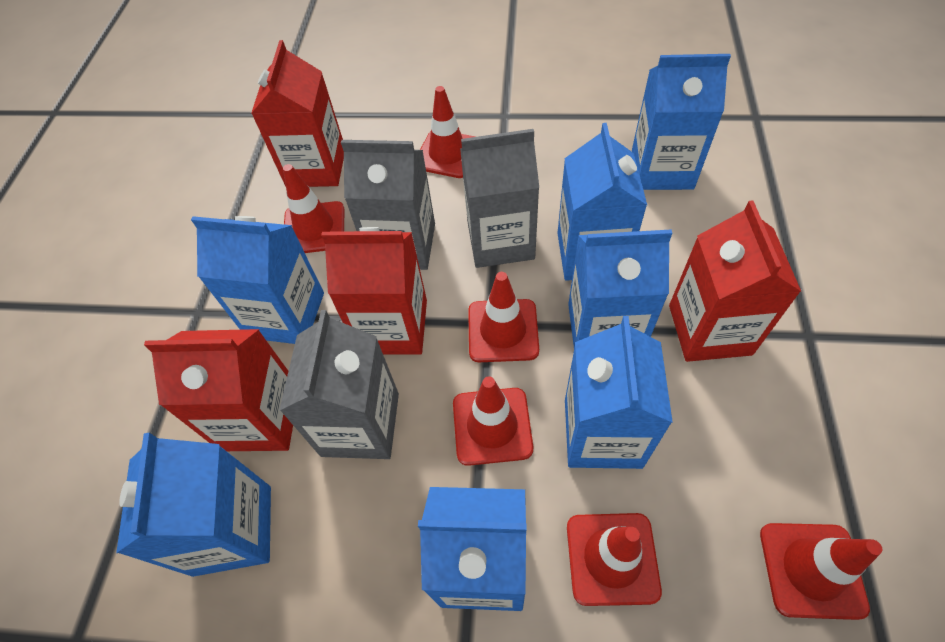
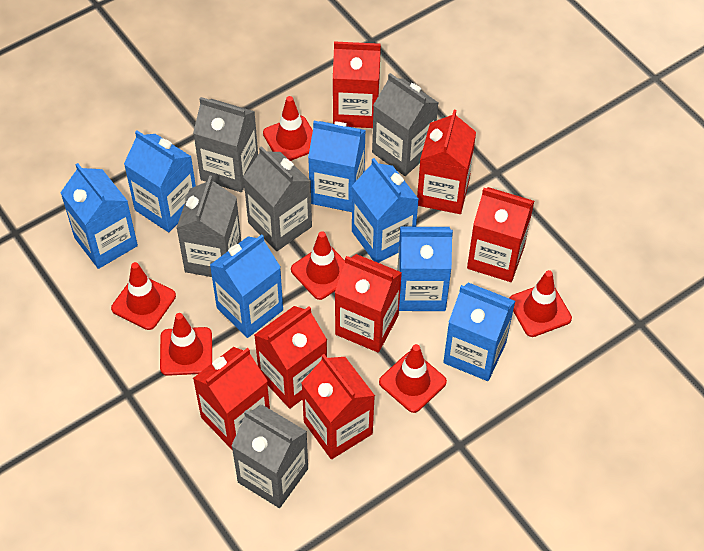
grey carton: 3 -> 5
red carton: 4 -> 7

